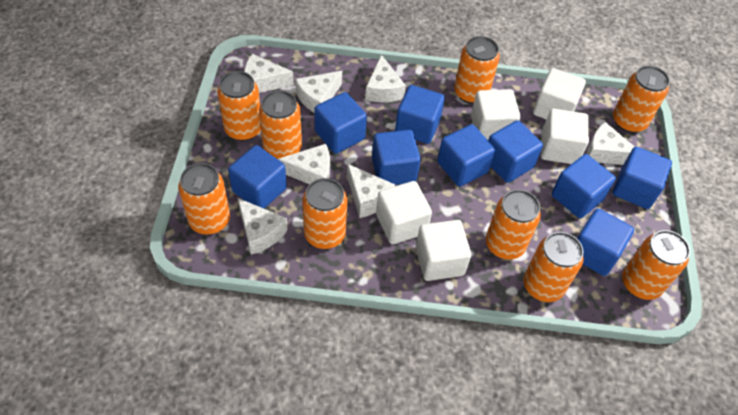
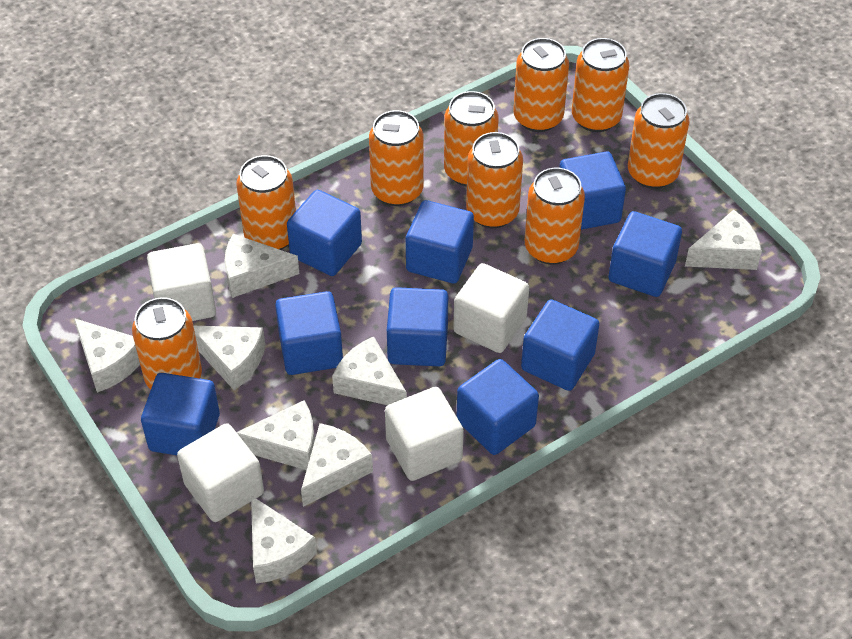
white cheese: 7 -> 8
white cube: 5 -> 4

